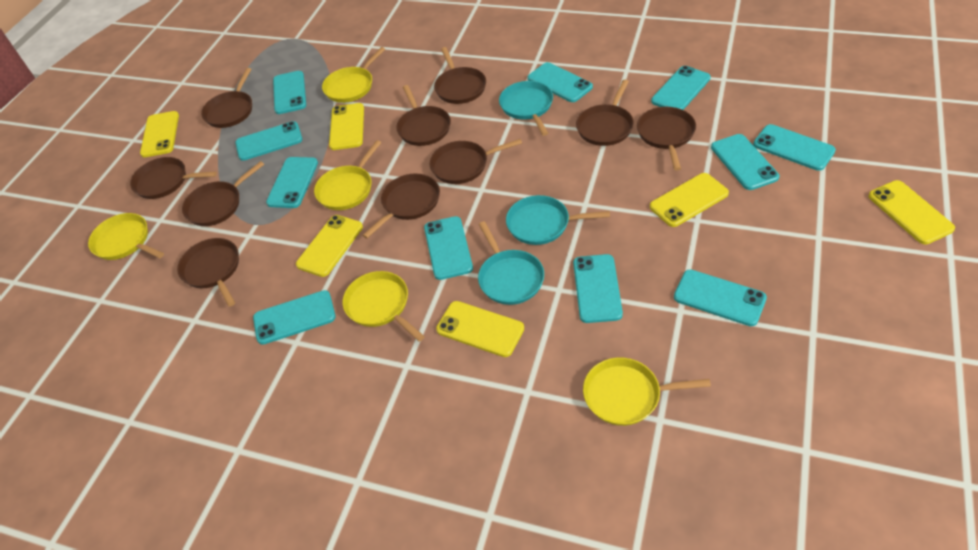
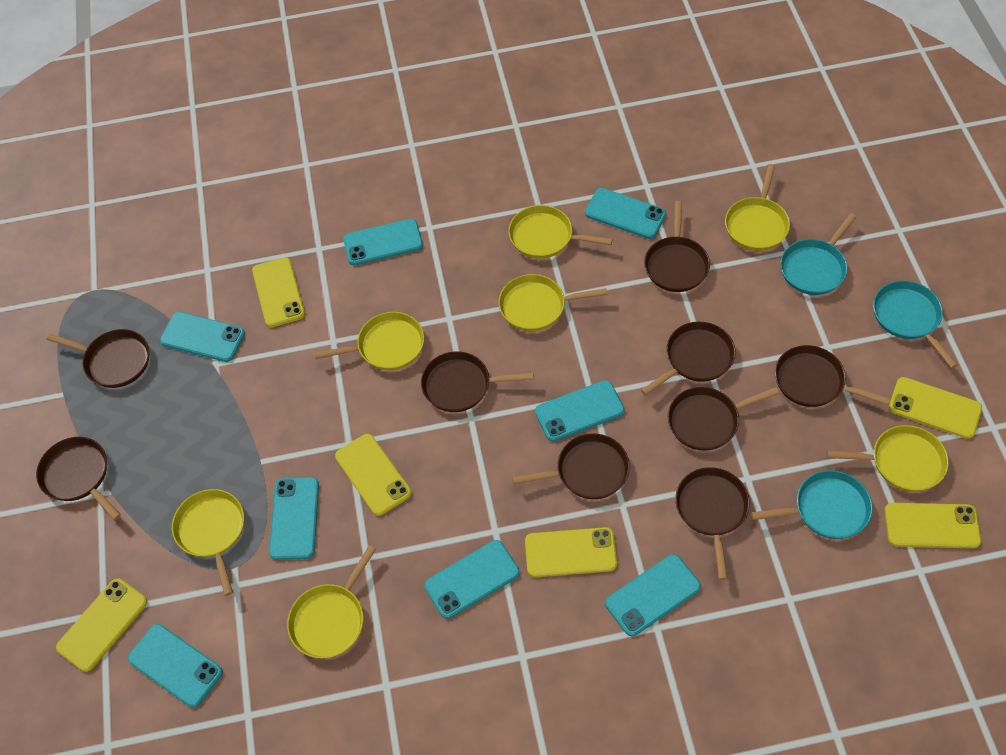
brown pan: 10 -> 9
turquoise phone: 11 -> 8
yellow pan: 5 -> 7

